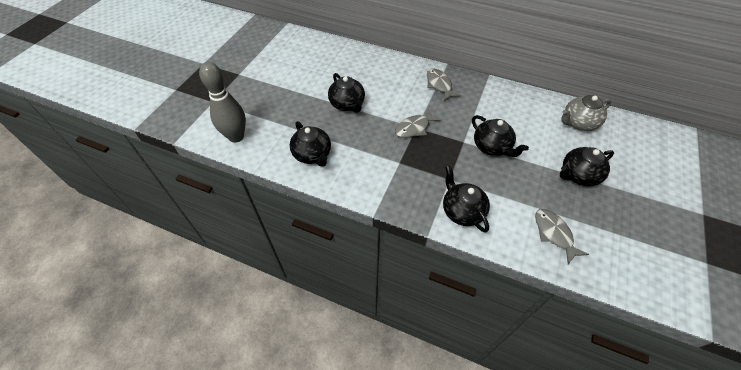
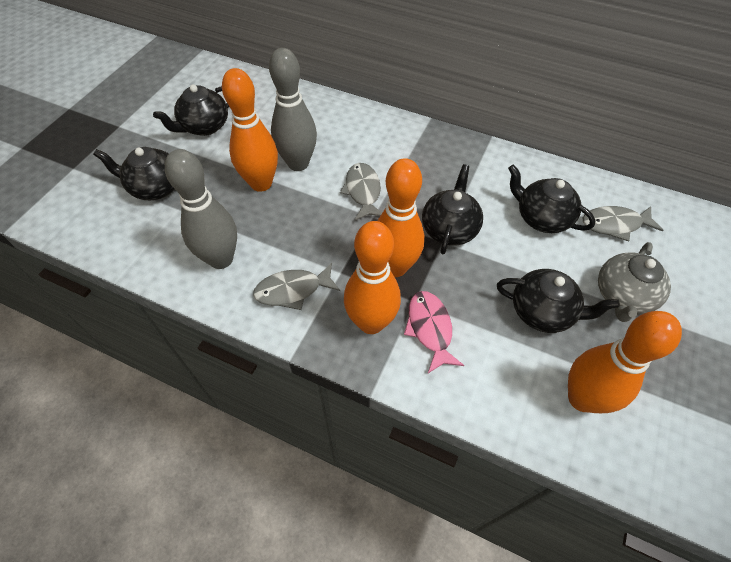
grey bowling pin: 1 -> 2
orange bowling pin: 0 -> 4
pink fish: 0 -> 1

